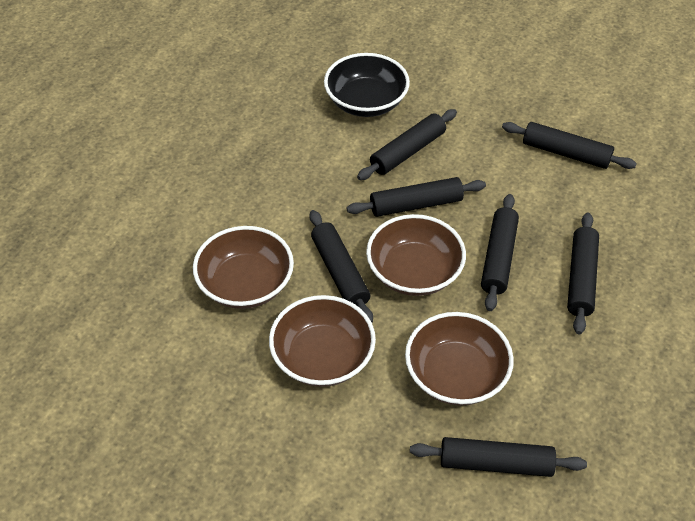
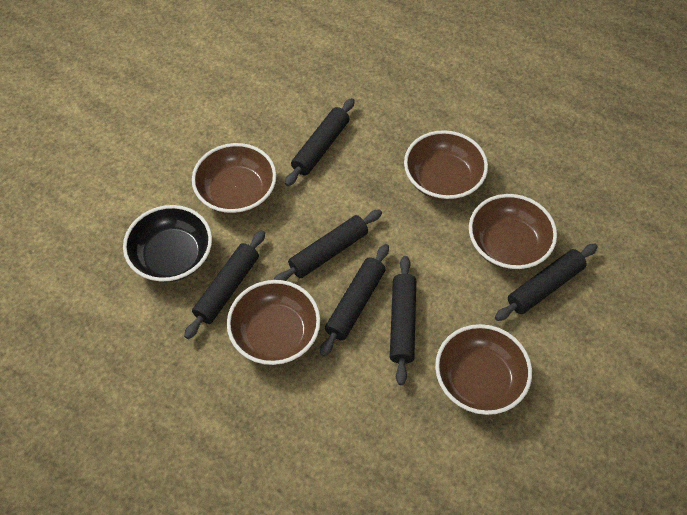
black rolling pin: 7 -> 6
brown bowl: 4 -> 5

